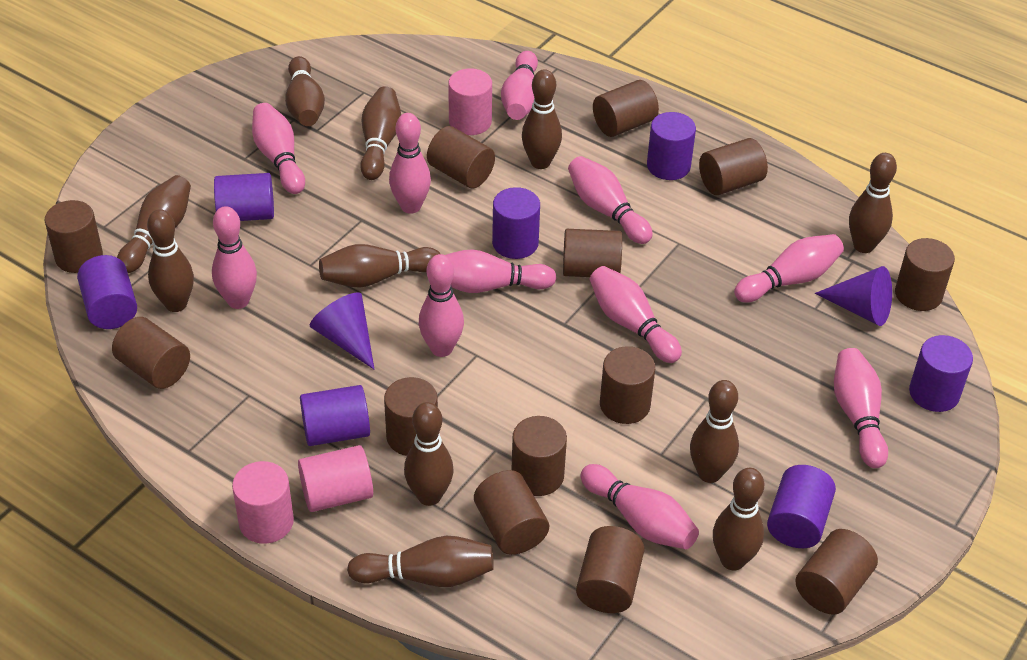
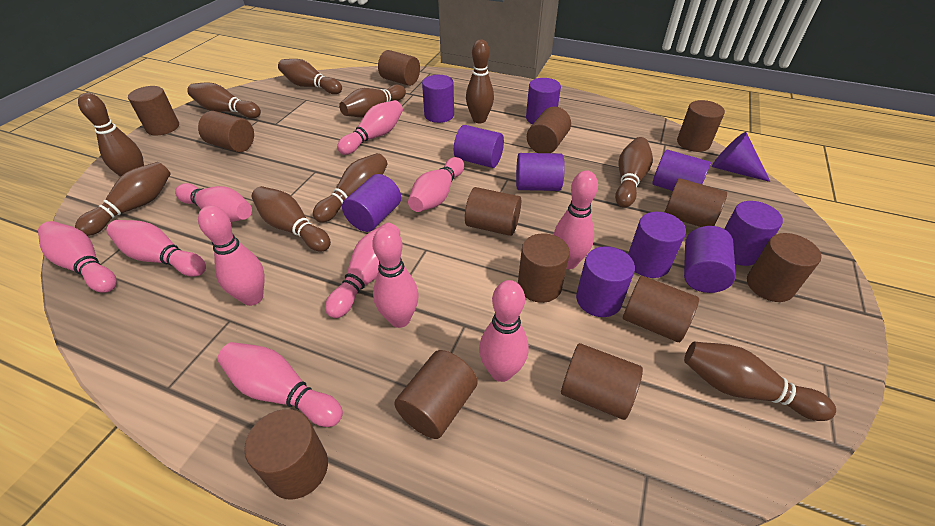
brown bowling pin: 11 -> 10
pink cylinder: 3 -> 0
purple cone: 2 -> 1
purple cylinder: 7 -> 10

